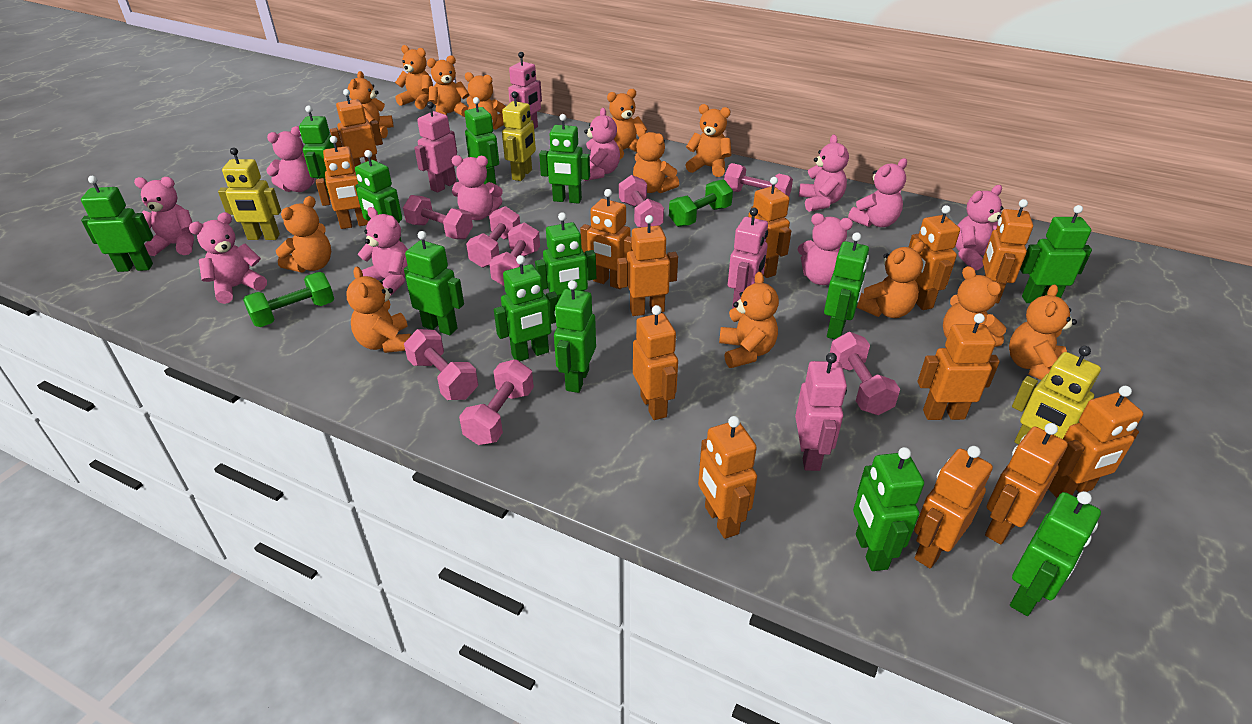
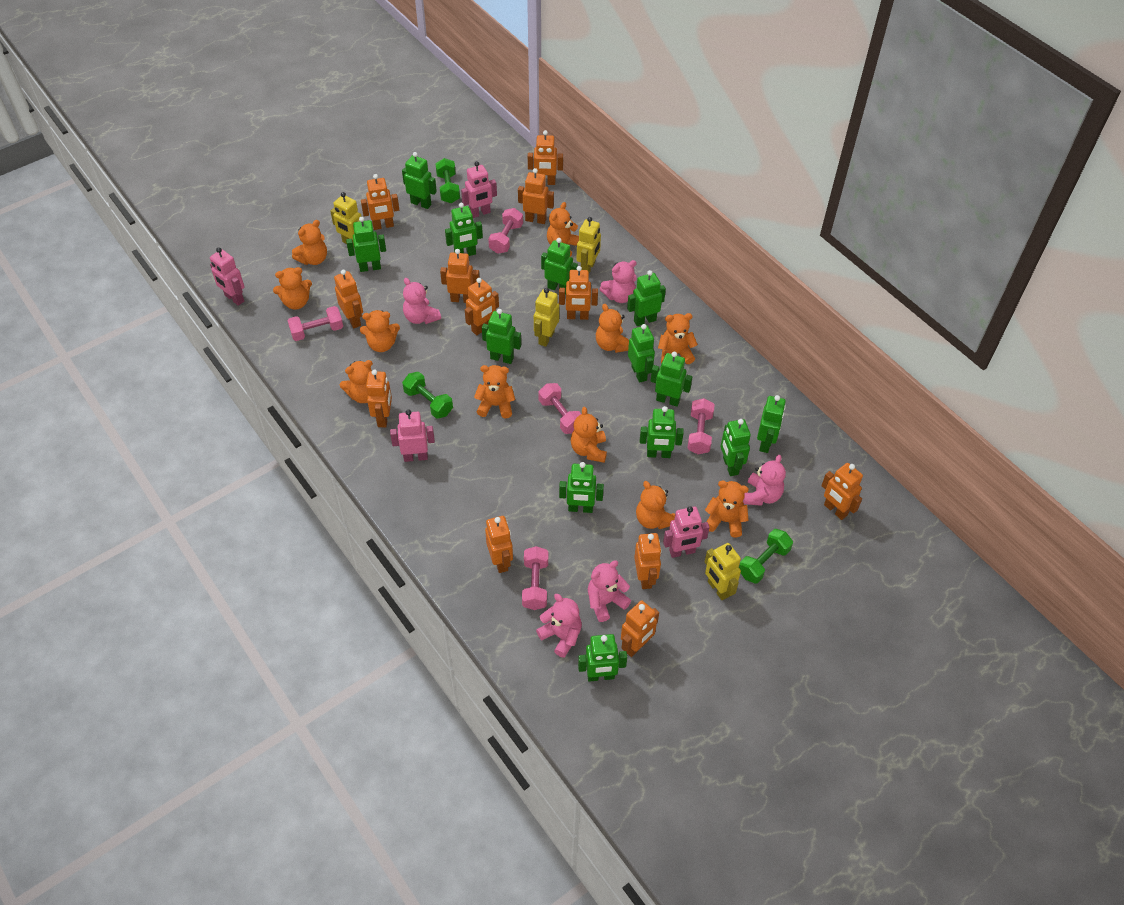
green dumbbell: 2 -> 3
orange robot: 13 -> 12
orange teddy bear: 13 -> 11
pink dumbbell: 8 -> 5
pink teddy bear: 10 -> 5
yellow robot: 3 -> 4

